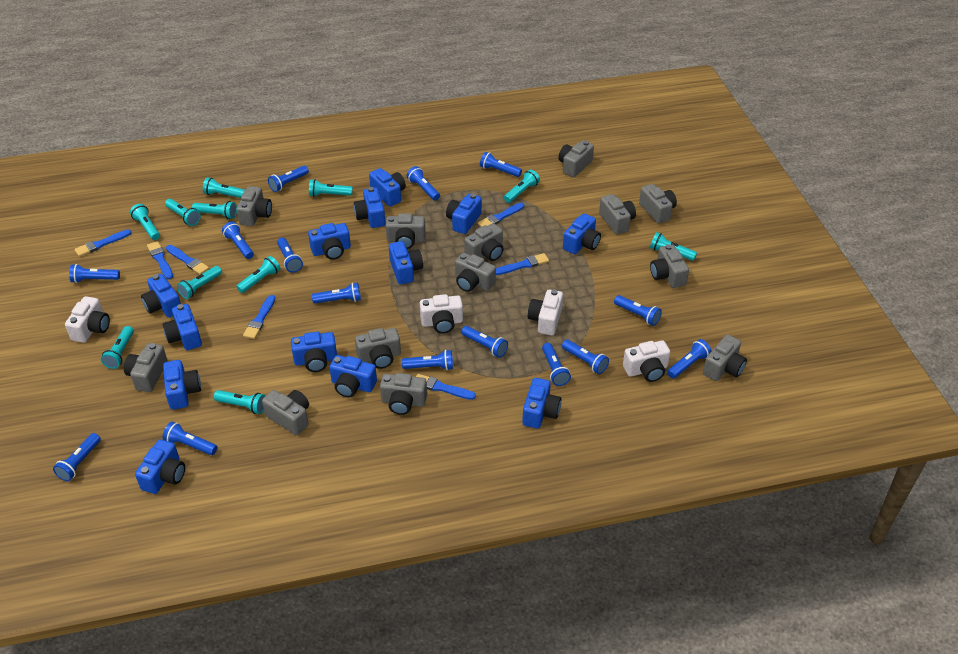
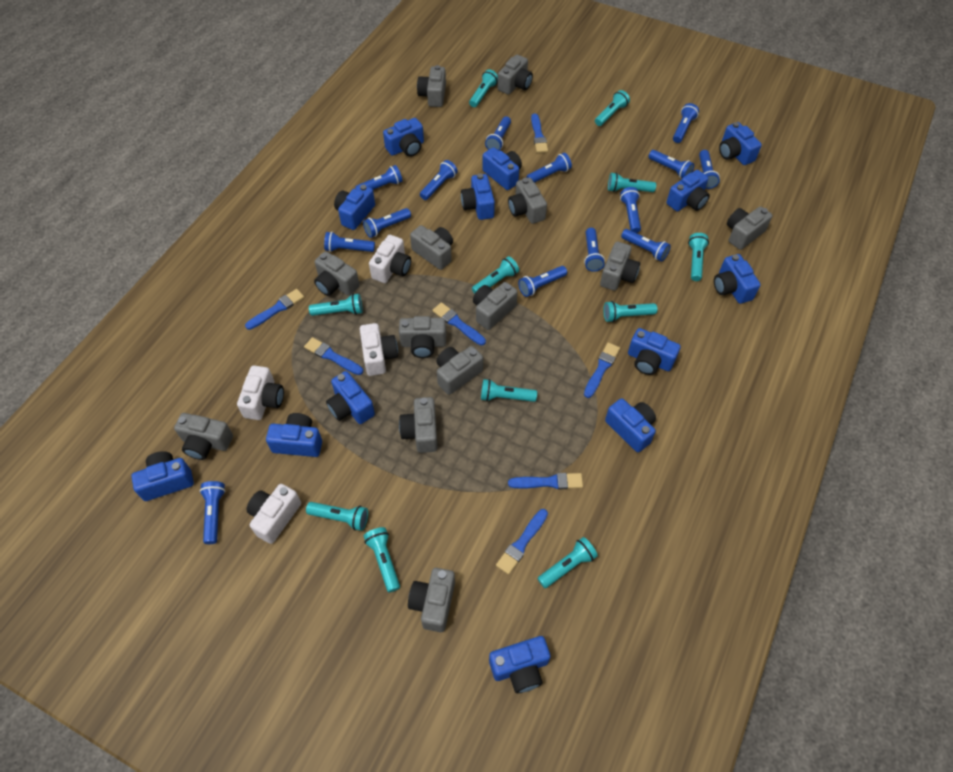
blue flashlight: 15 -> 14

